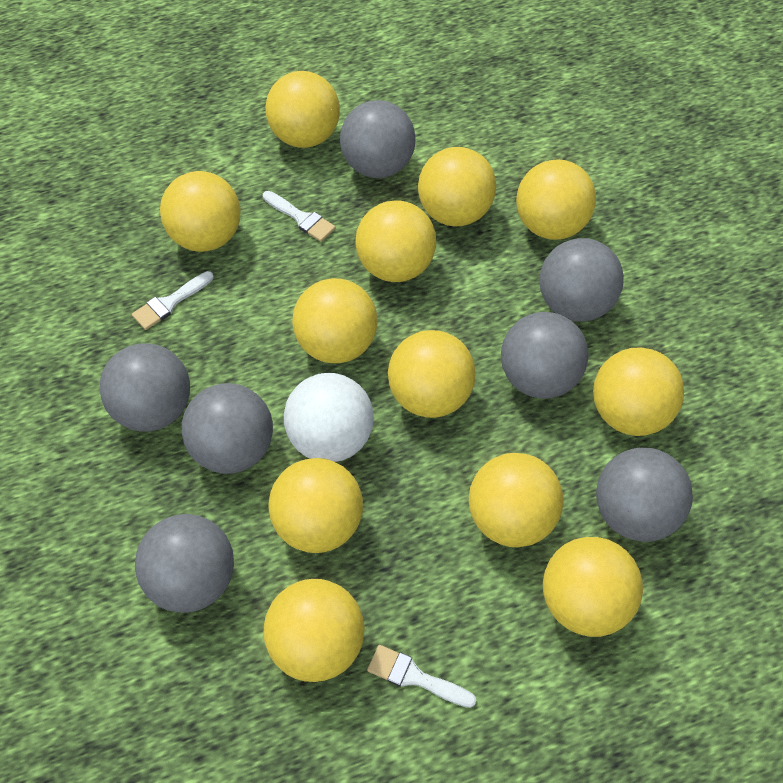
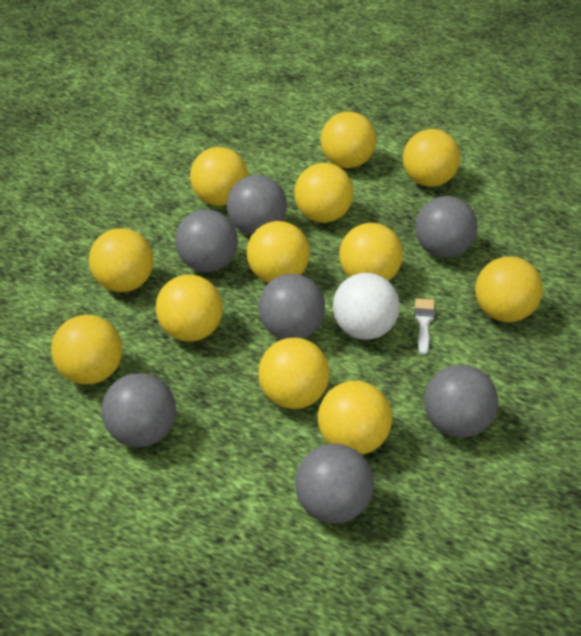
white brush: 3 -> 1

